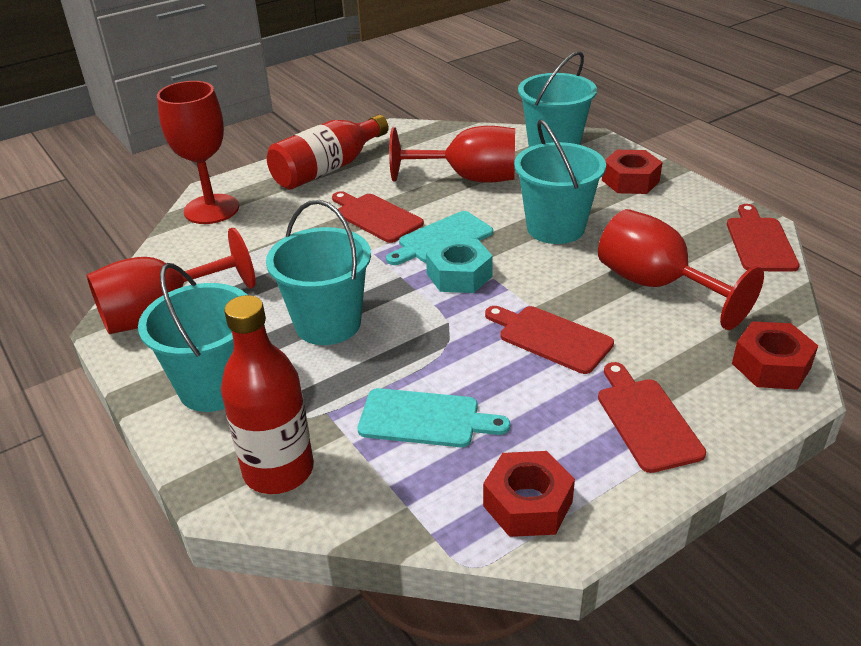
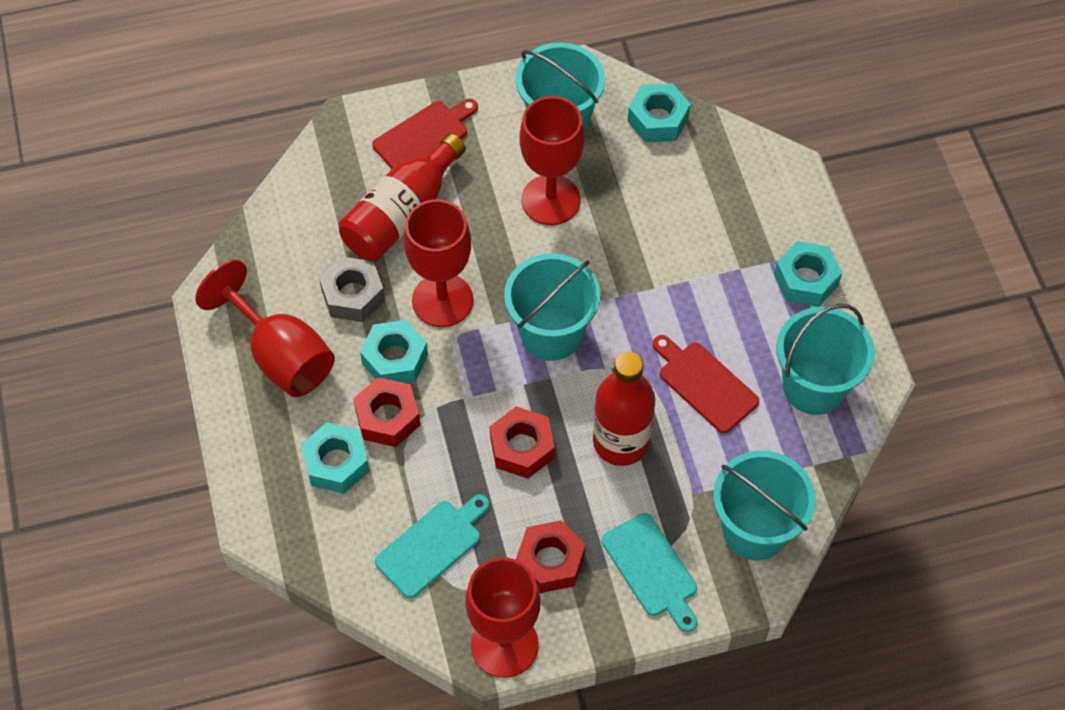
grey nut: 0 -> 1
red cutting board: 4 -> 2
turquoise nut: 1 -> 4

